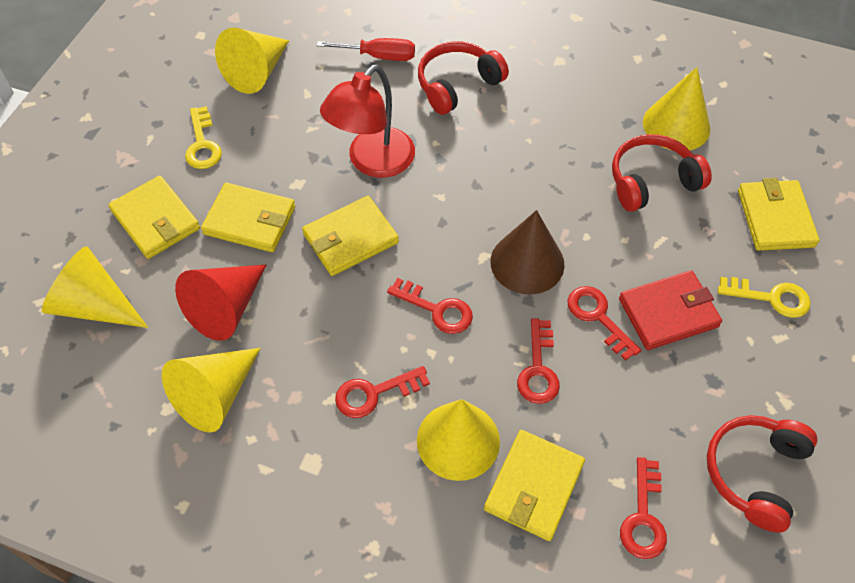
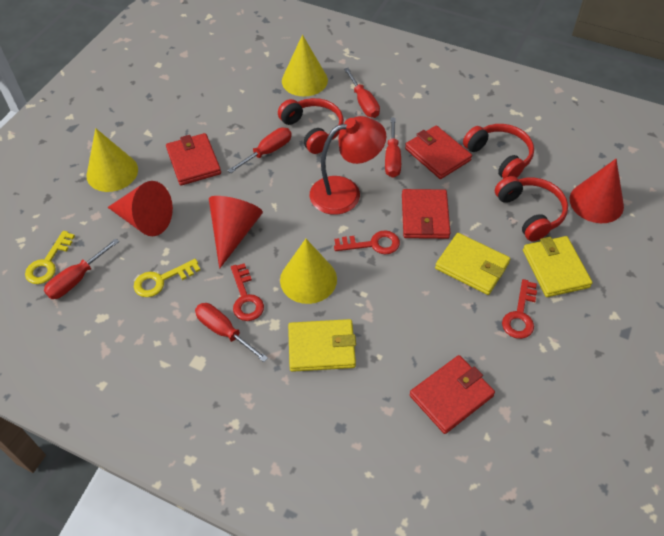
brown cone: 1 -> 0
red cone: 1 -> 3
red key: 5 -> 3
red screwdriver: 1 -> 5
red wallet: 1 -> 4
yellow cone: 5 -> 3
yellow wallet: 5 -> 3

